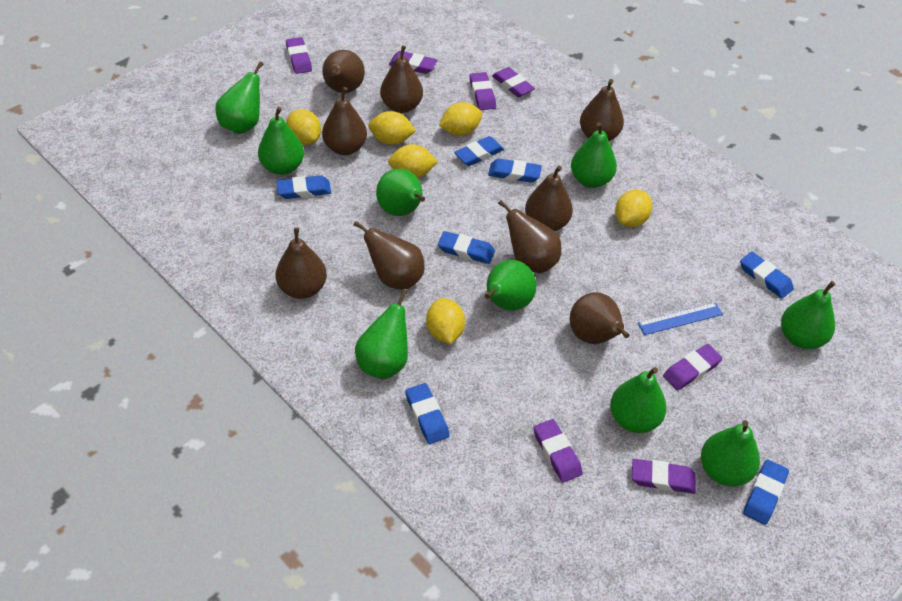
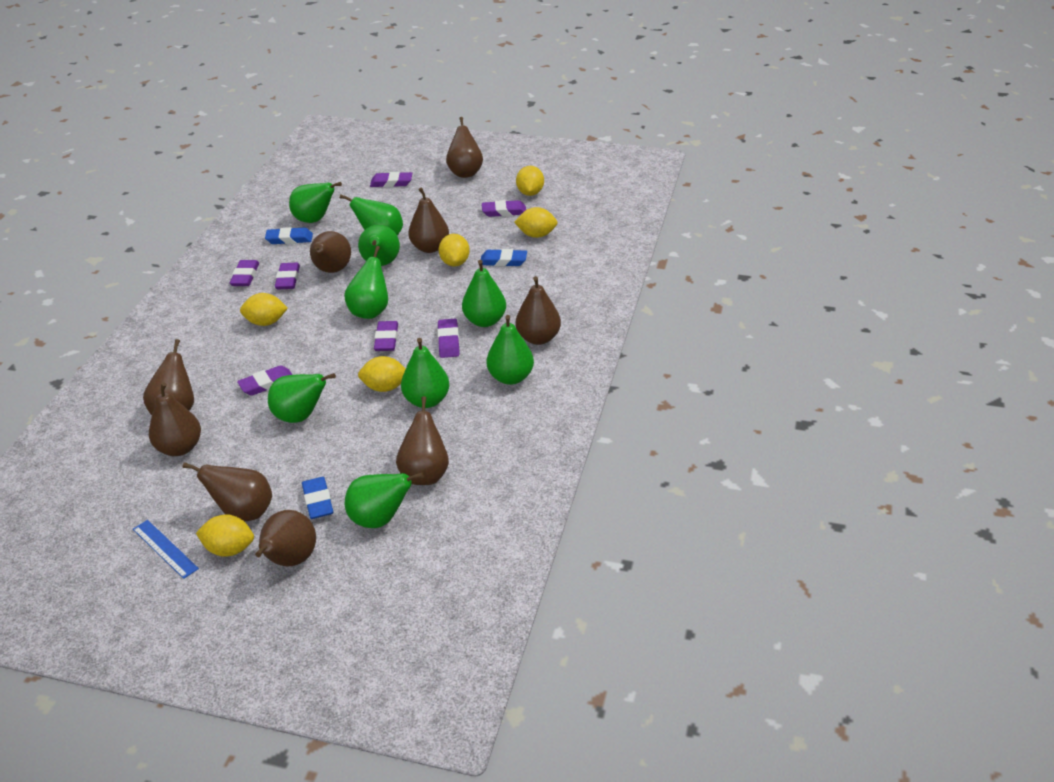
blue eraser: 7 -> 3

